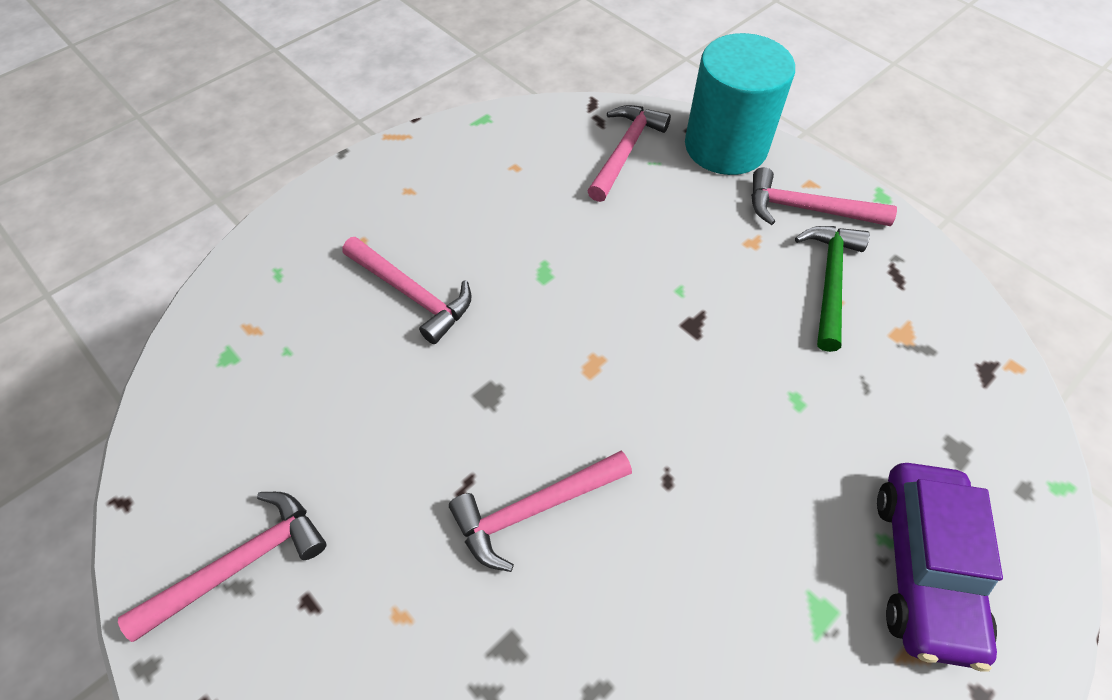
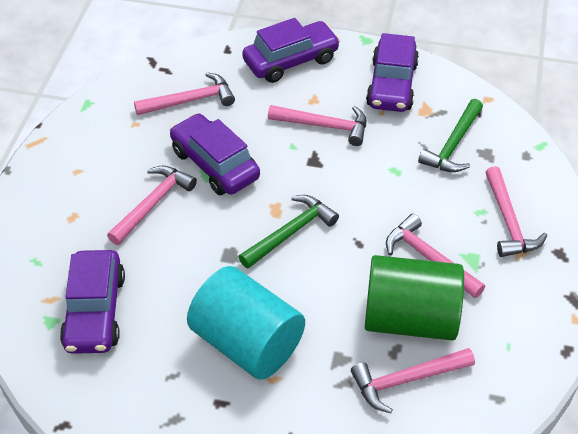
green cylinder: 0 -> 1
green hammer: 1 -> 2
pink hammer: 5 -> 6
purple car: 1 -> 4

